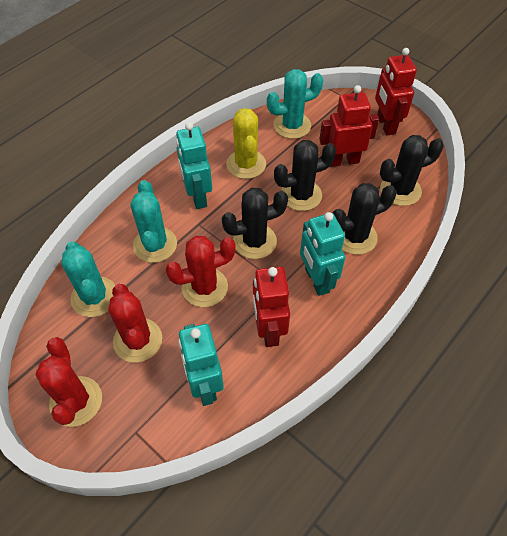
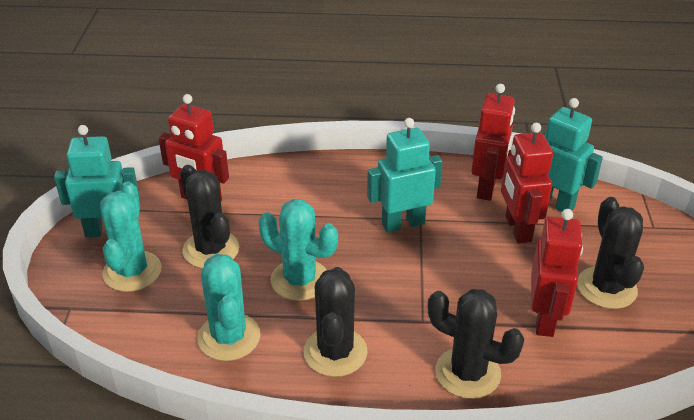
red cactus: 3 -> 0
red robot: 3 -> 4
yellow cactus: 1 -> 0

